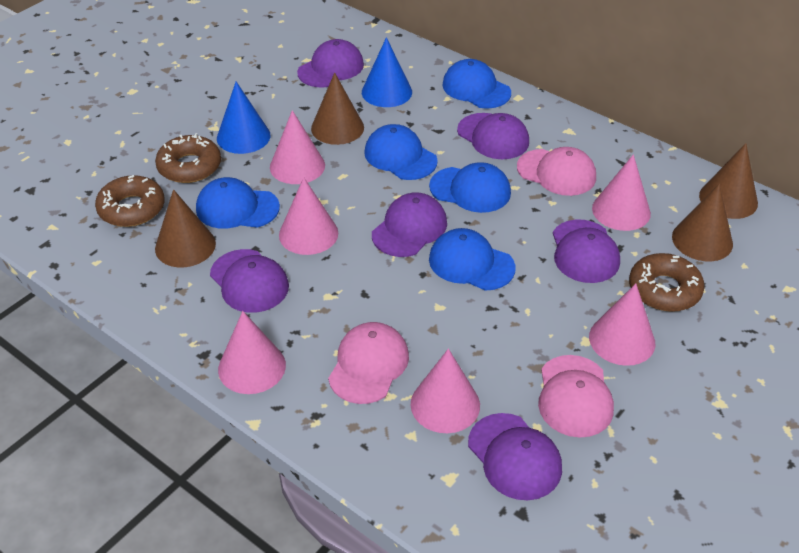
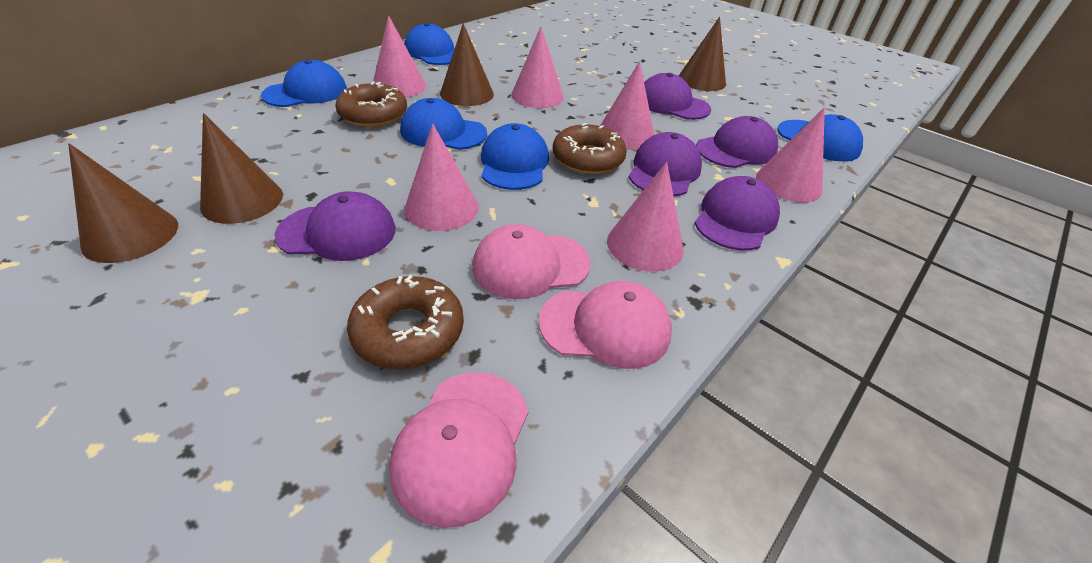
blue cone: 2 -> 0
purple cap: 6 -> 5

